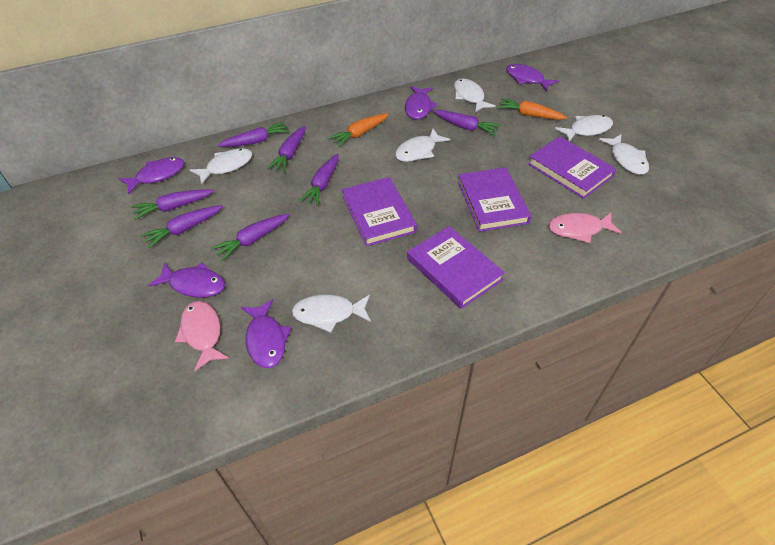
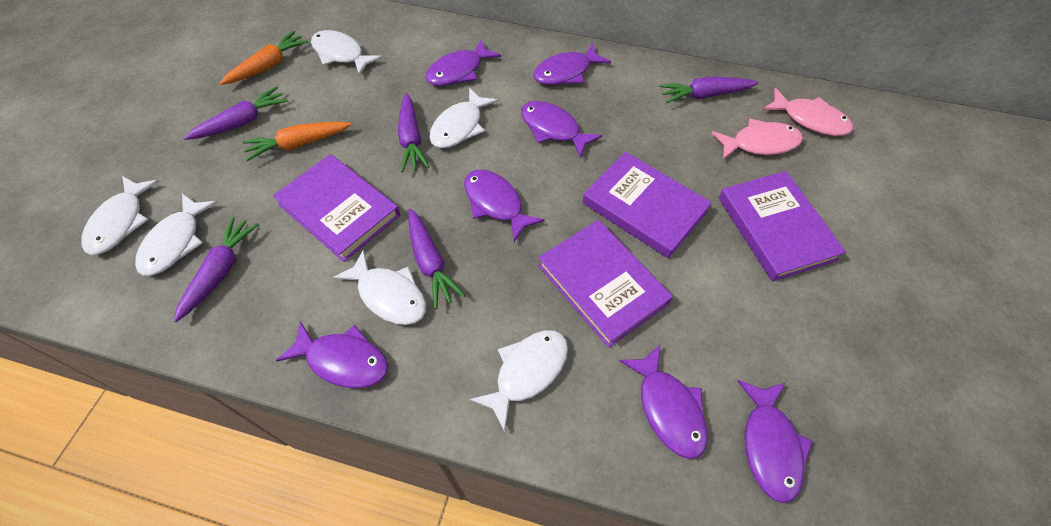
purple carrot: 7 -> 5
purple fish: 5 -> 7

